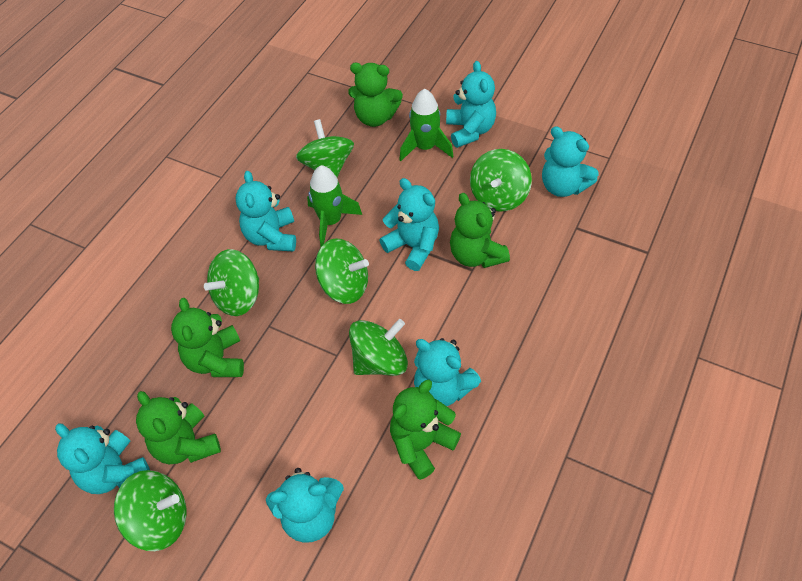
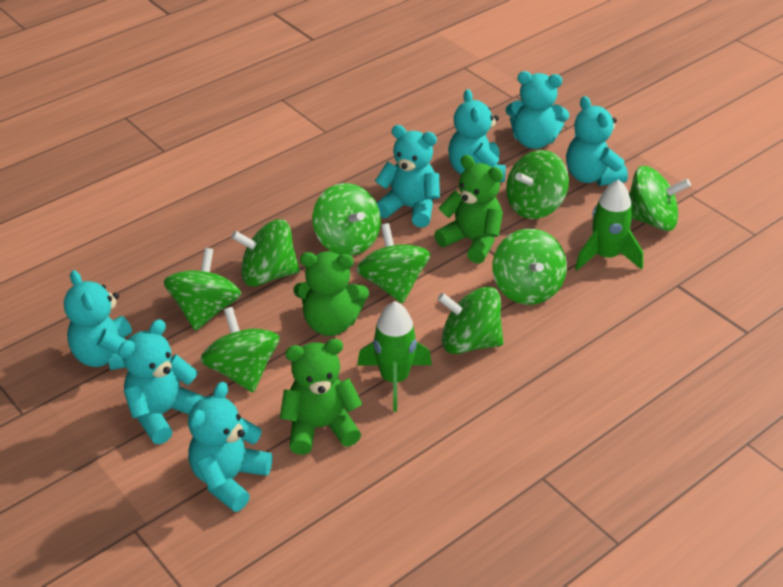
green spinning top: 6 -> 9
green teddy bear: 5 -> 3

